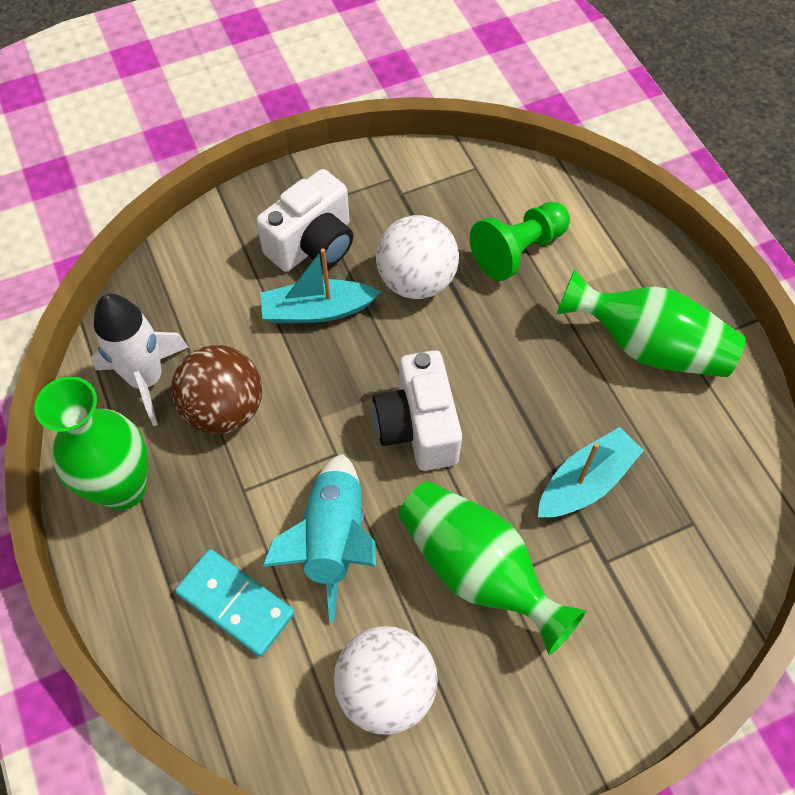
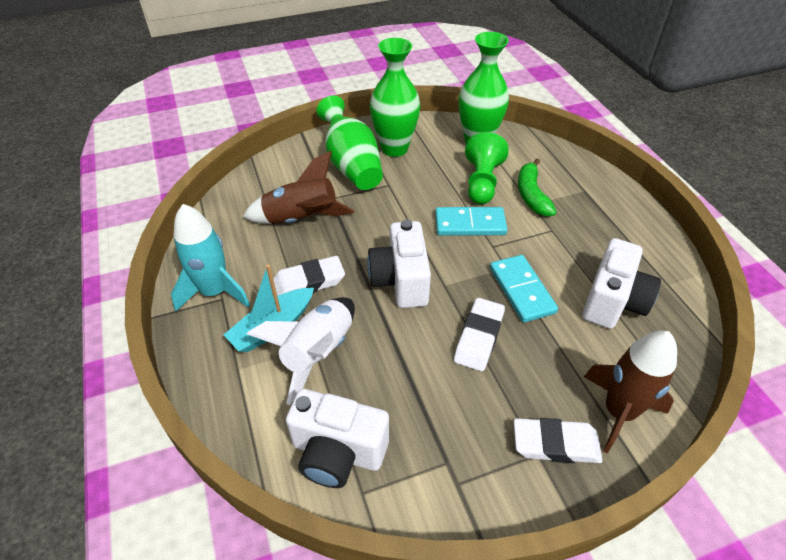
brown ball: 1 -> 0
brown rocket: 0 -> 2
green banana: 0 -> 1
turquoise boat: 2 -> 1
turquoise domino: 1 -> 2
white ball: 2 -> 0
white camera: 2 -> 3
white eraser: 0 -> 3

